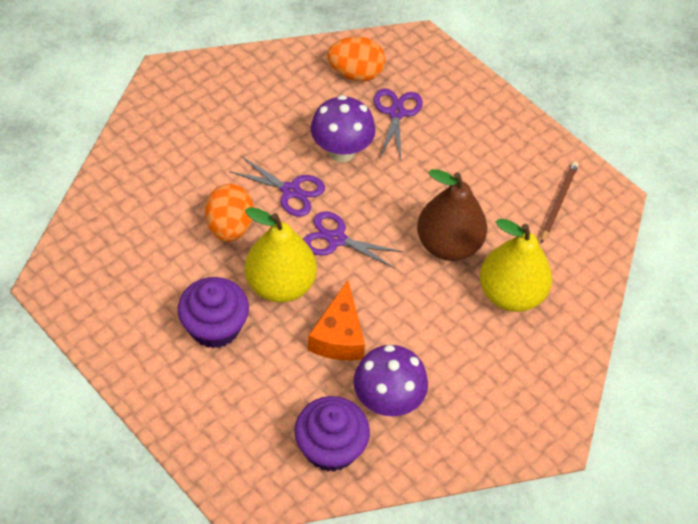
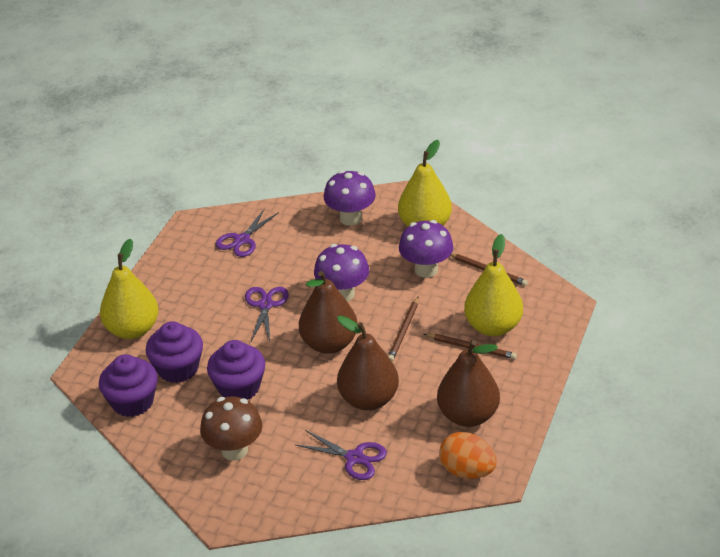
brown mushroom: 0 -> 1
brown pear: 1 -> 3
brown pencil: 1 -> 3
orange cheese: 1 -> 0
orange egg: 2 -> 1
purple cupcake: 2 -> 3
purple mushroom: 2 -> 3
yellow pear: 2 -> 3

